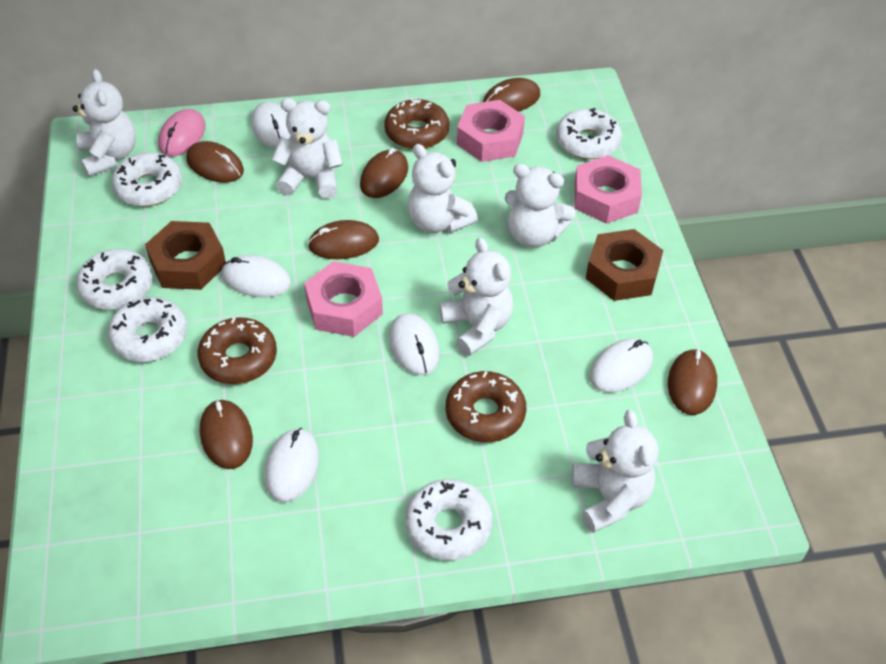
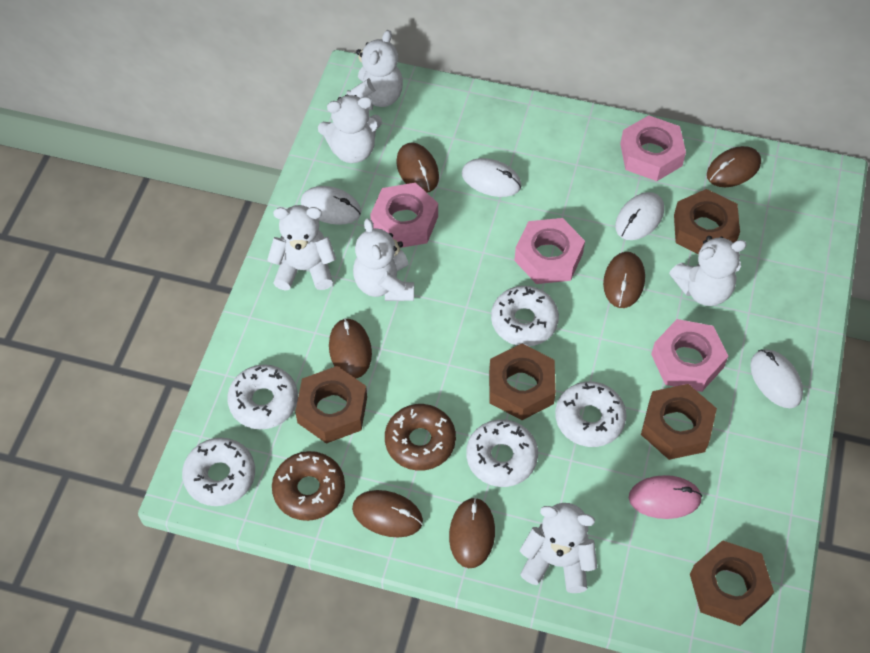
brown donut: 3 -> 2
brown nut: 2 -> 5
pink nut: 3 -> 4
white mouse: 5 -> 4

